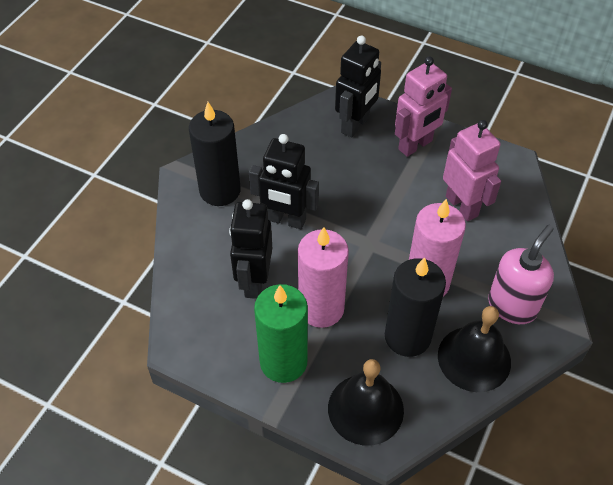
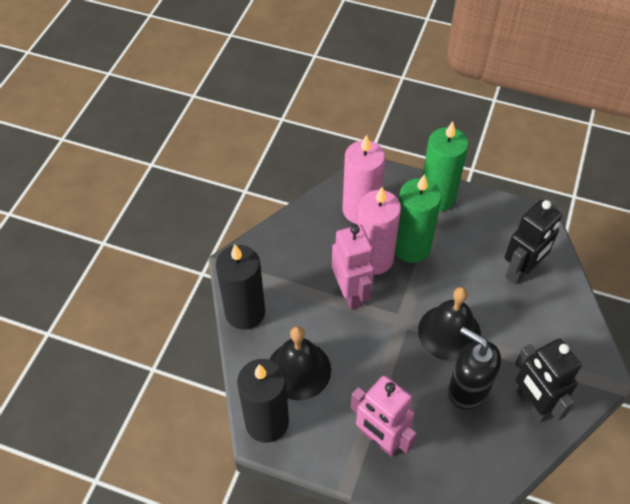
black robot: 3 -> 2
black soap dispenser: 0 -> 1
green candle: 1 -> 2
pink soap dispenser: 1 -> 0

